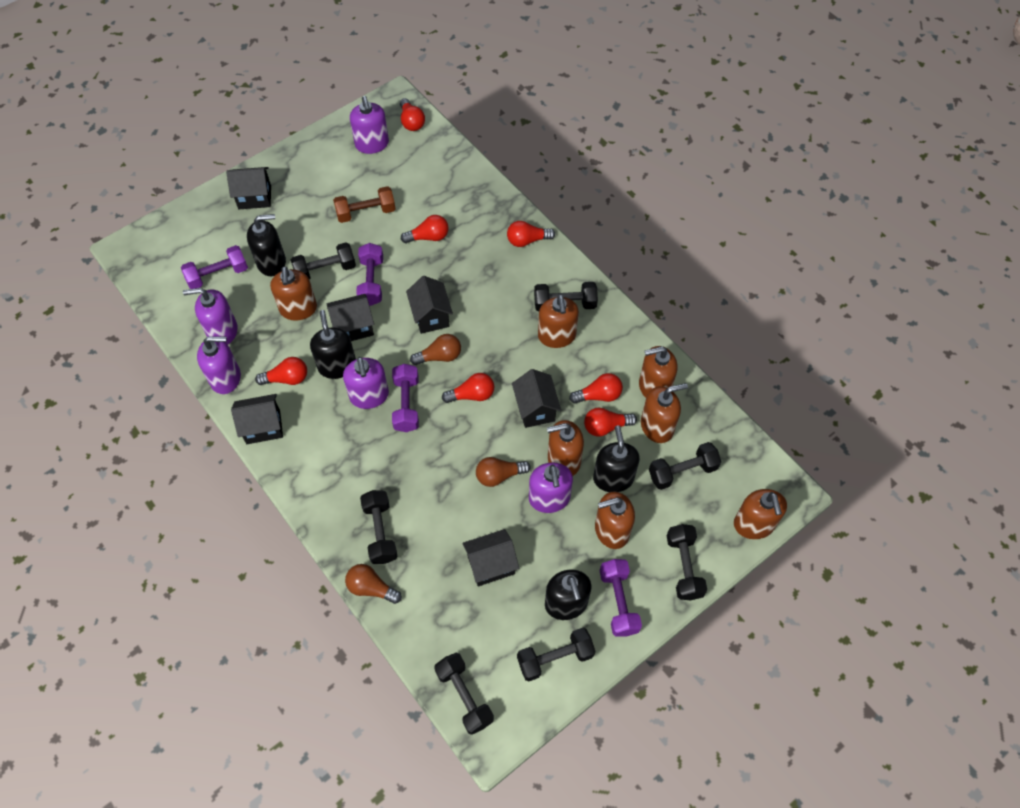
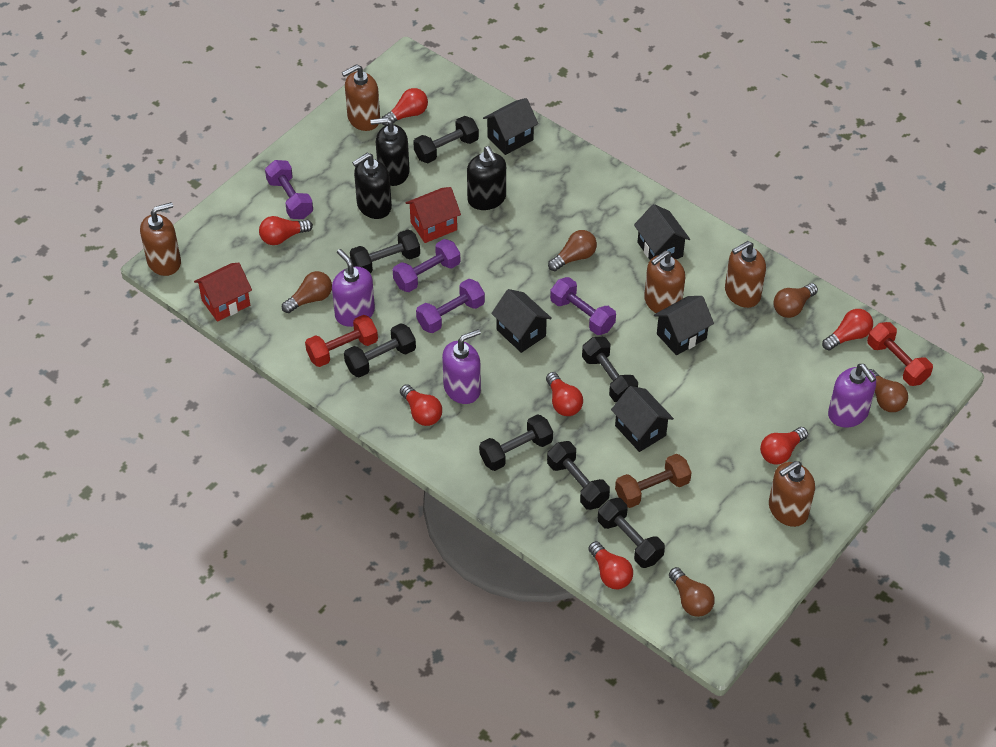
black house: 6 -> 5
black soap dispenser: 4 -> 3
brown light bulb: 3 -> 5
brown soap dispenser: 7 -> 5
purple soap dispenser: 5 -> 3
red dumbbell: 0 -> 2
red house: 0 -> 2

